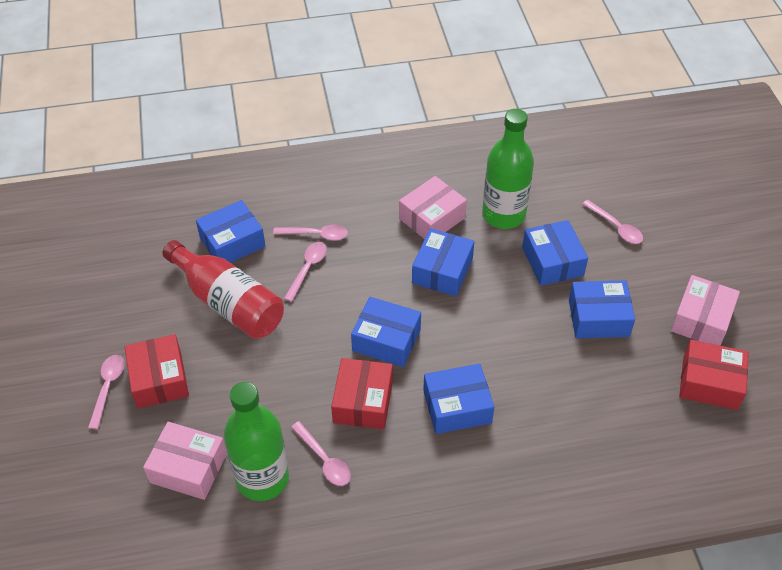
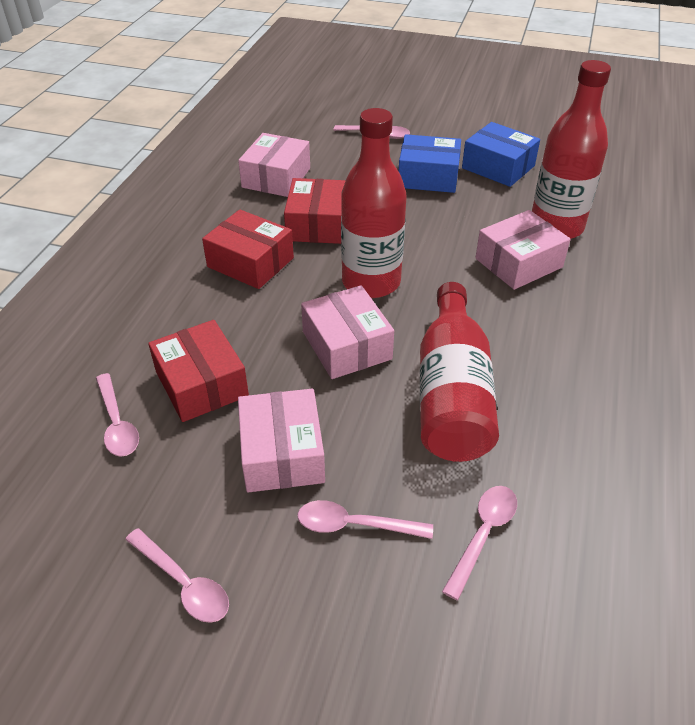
blue box: 6 -> 2
green bottle: 2 -> 0
pink box: 3 -> 4
red bottle: 1 -> 3

